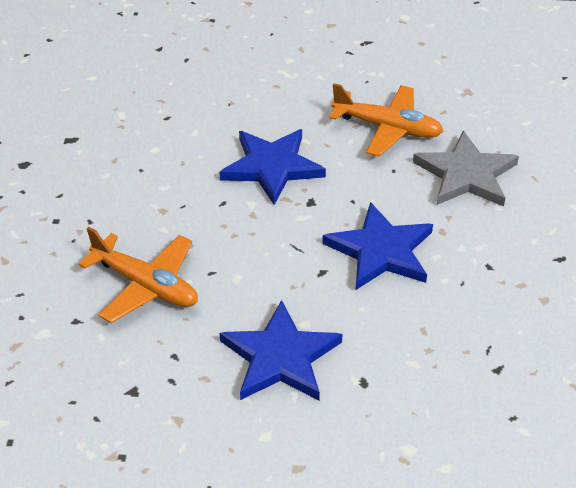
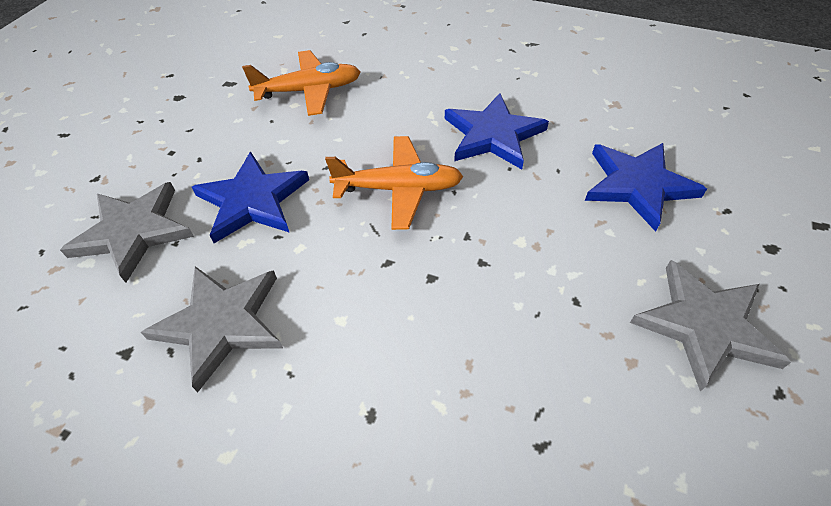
grey star: 1 -> 3

